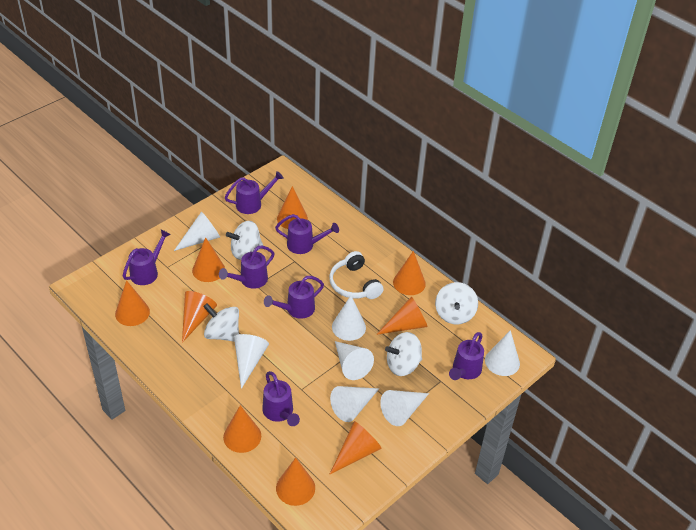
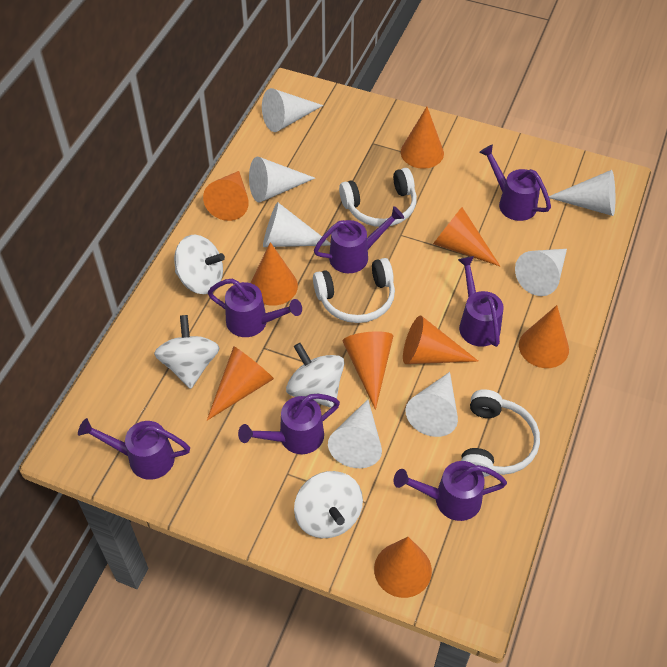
white headphones: 1 -> 3

